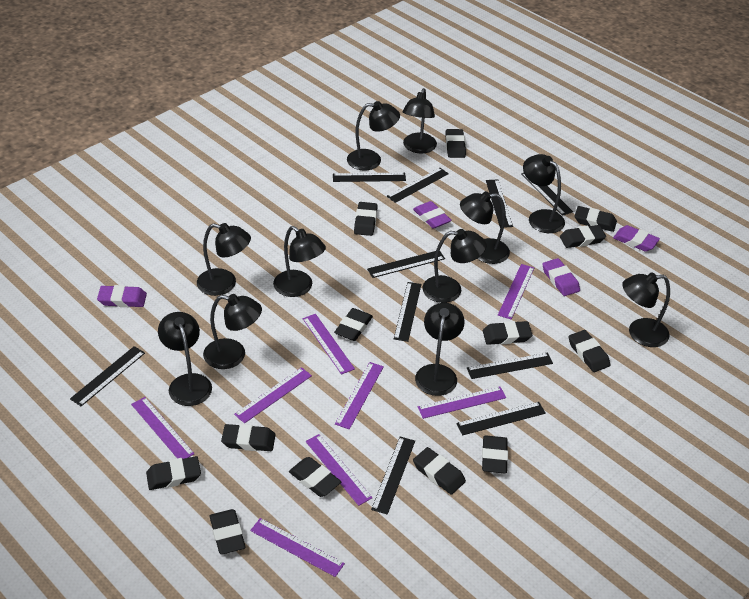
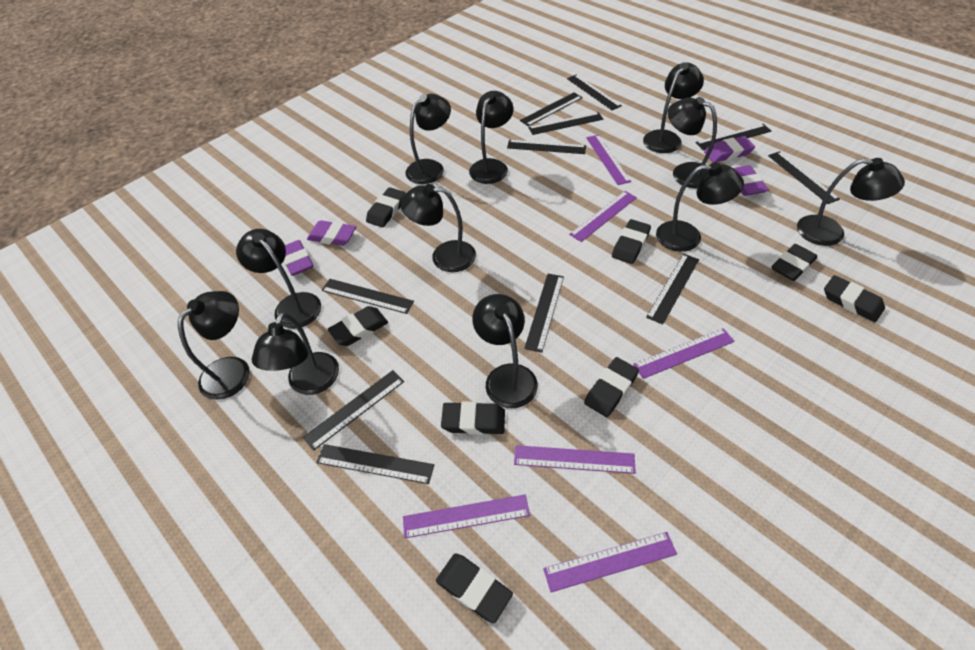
black eraser: 13 -> 8
black ruler: 10 -> 11
purple ruler: 8 -> 6

